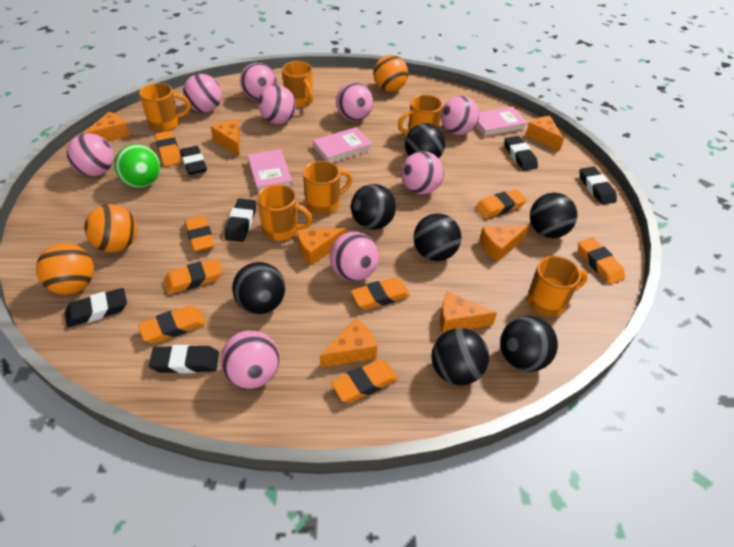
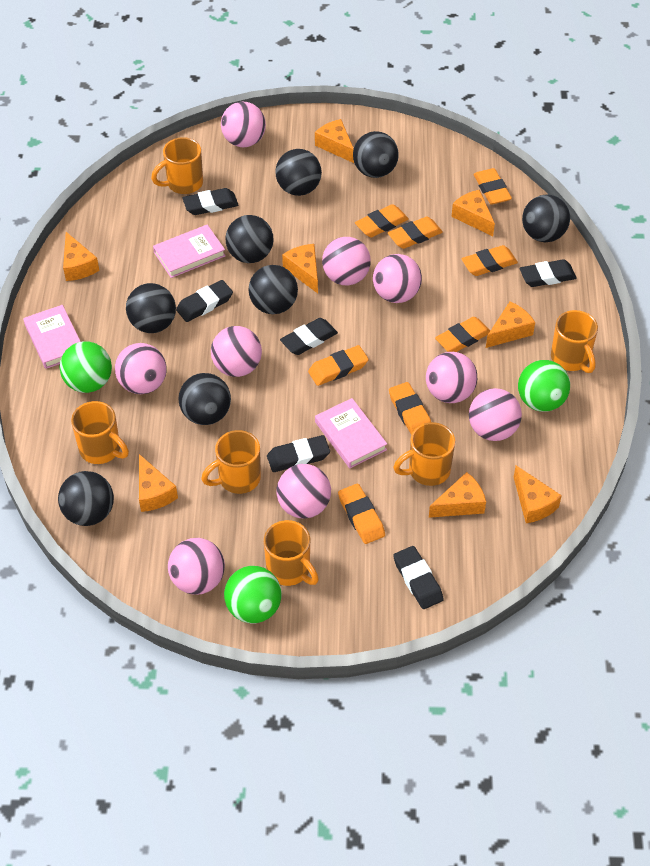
black ball: 7 -> 8
green ball: 1 -> 3
orange ball: 3 -> 0
orange cheese: 7 -> 8

